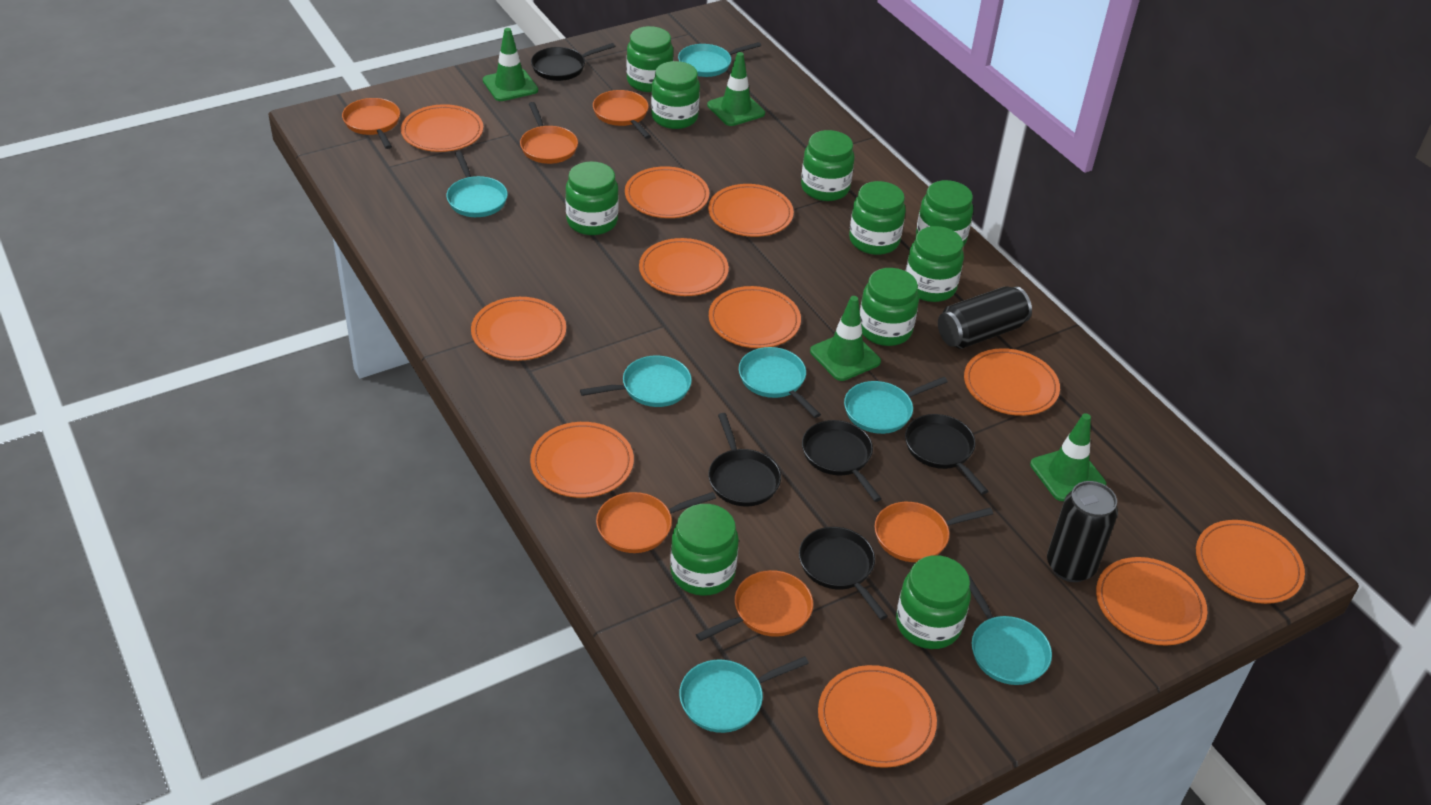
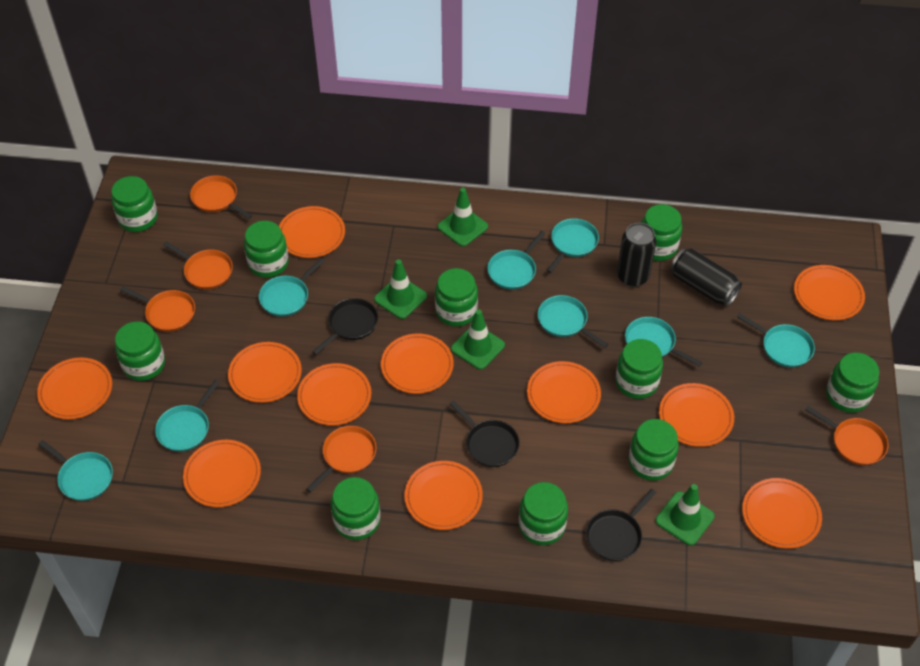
black pan: 5 -> 3
orange pan: 6 -> 5
turquoise pan: 7 -> 8

